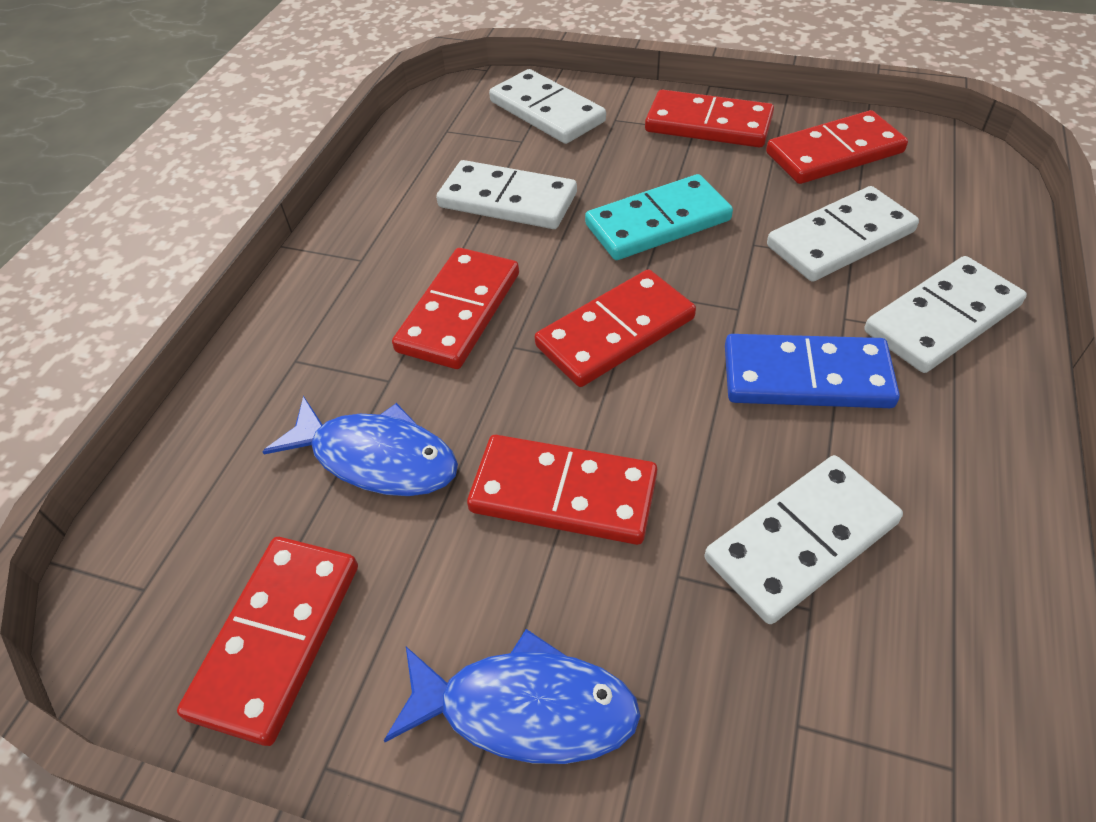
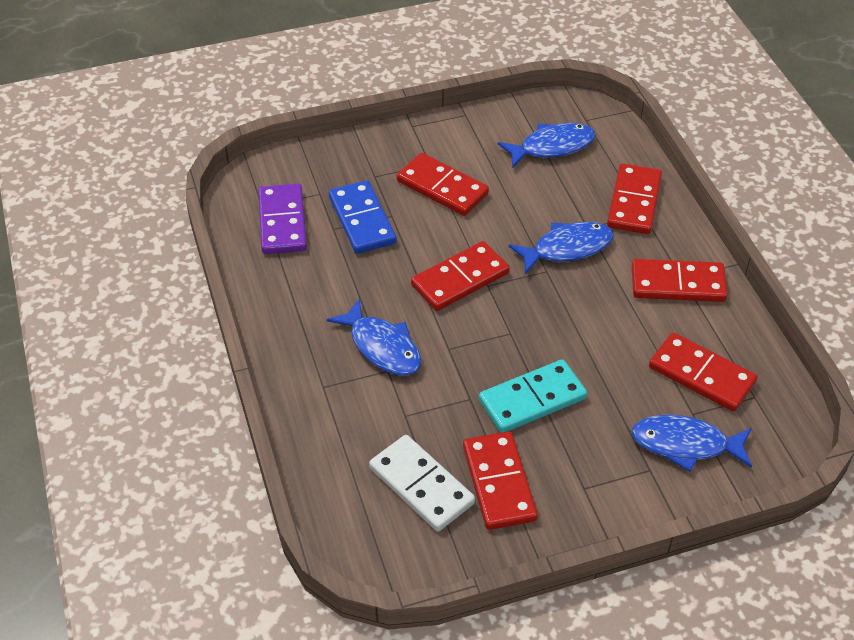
blue fish: 2 -> 4
purple domino: 0 -> 1
white domino: 5 -> 1

